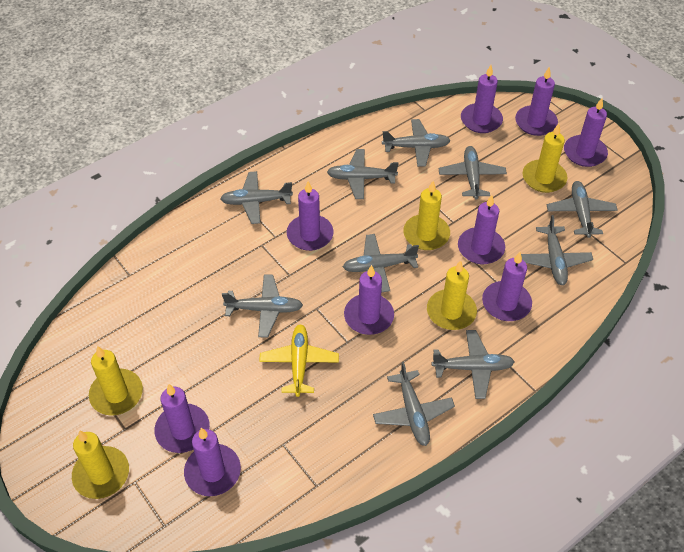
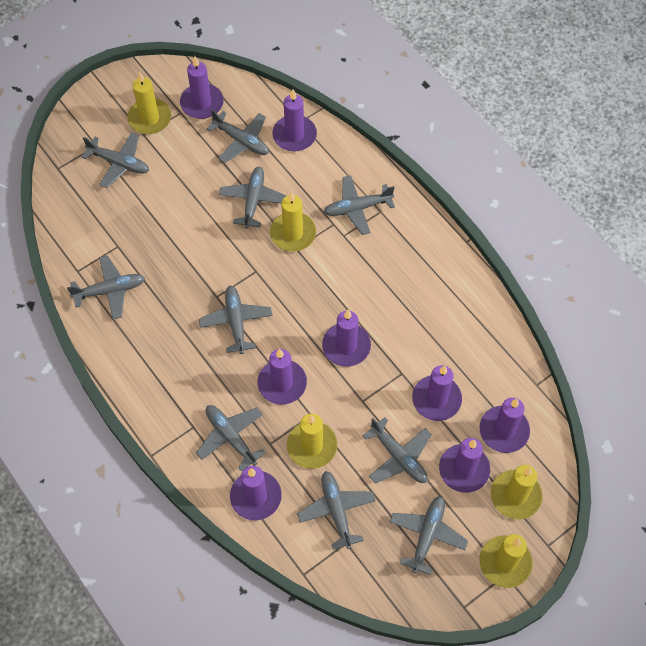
purple candle: 9 -> 8
yellow plane: 1 -> 0

